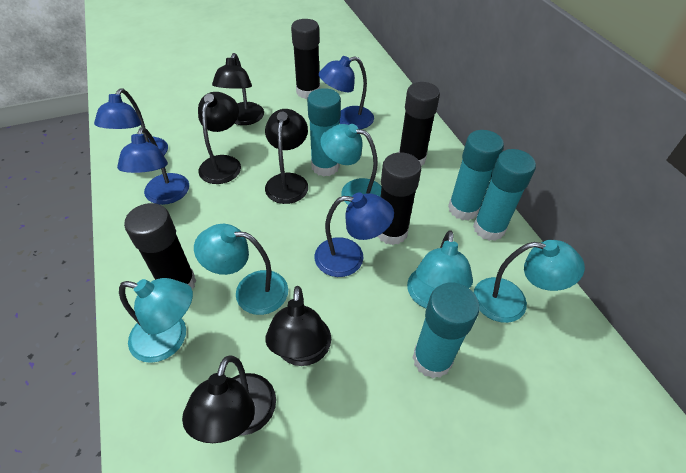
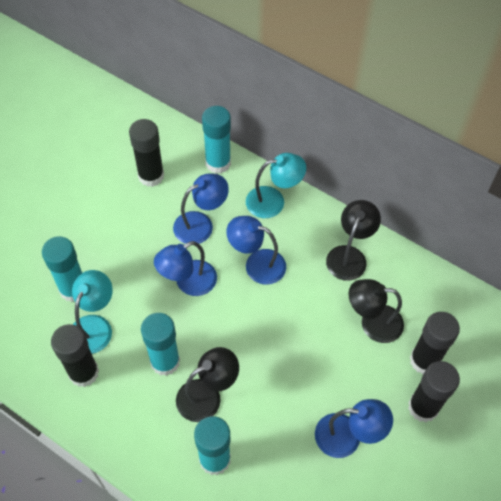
black lamp: 5 -> 3
turquoise lamp: 5 -> 2

